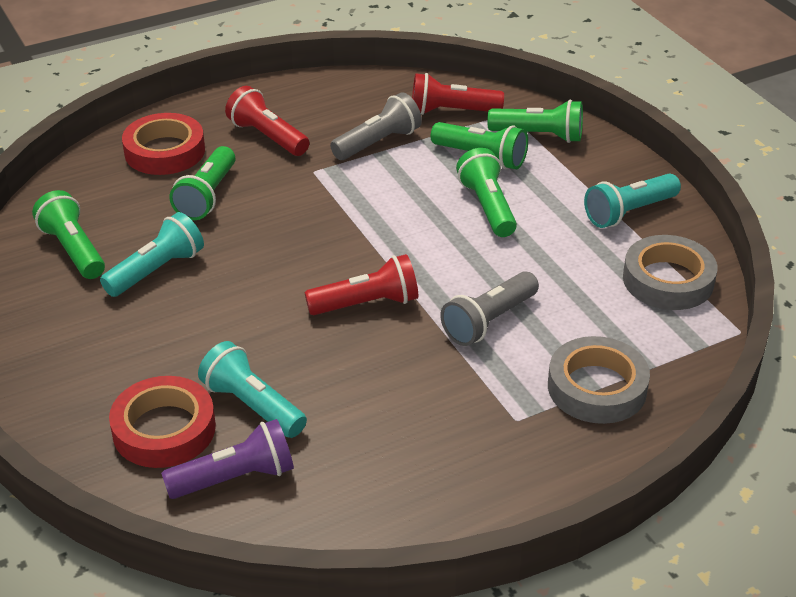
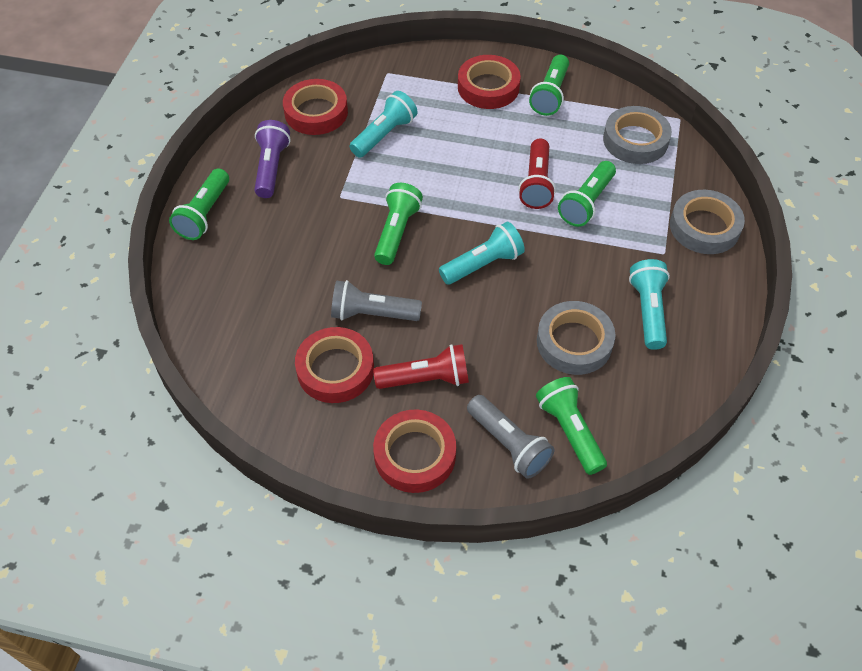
grey tape: 2 -> 3
red flashlight: 3 -> 2
red tape: 2 -> 4

